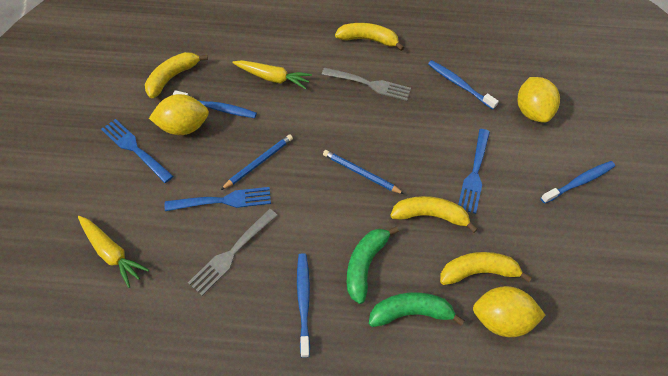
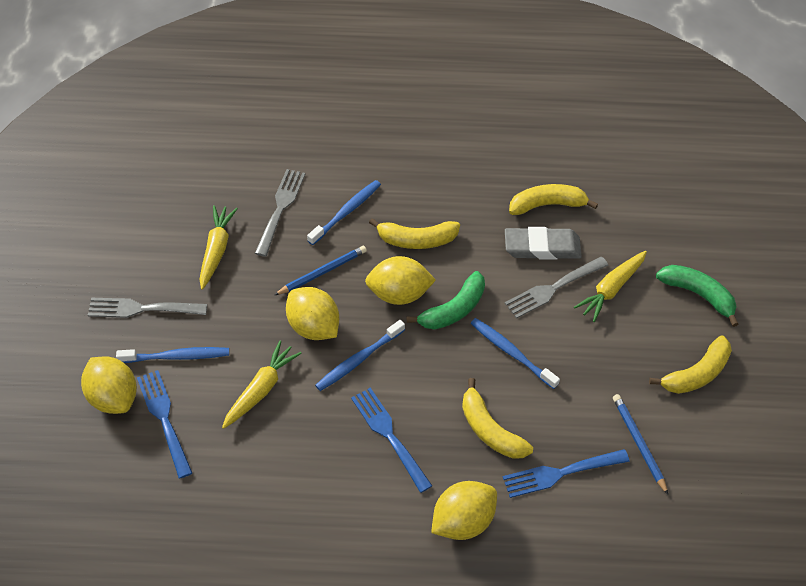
grey eraser: 0 -> 1
grey fork: 2 -> 3
yellow carrot: 2 -> 3
yellow lemon: 3 -> 4

